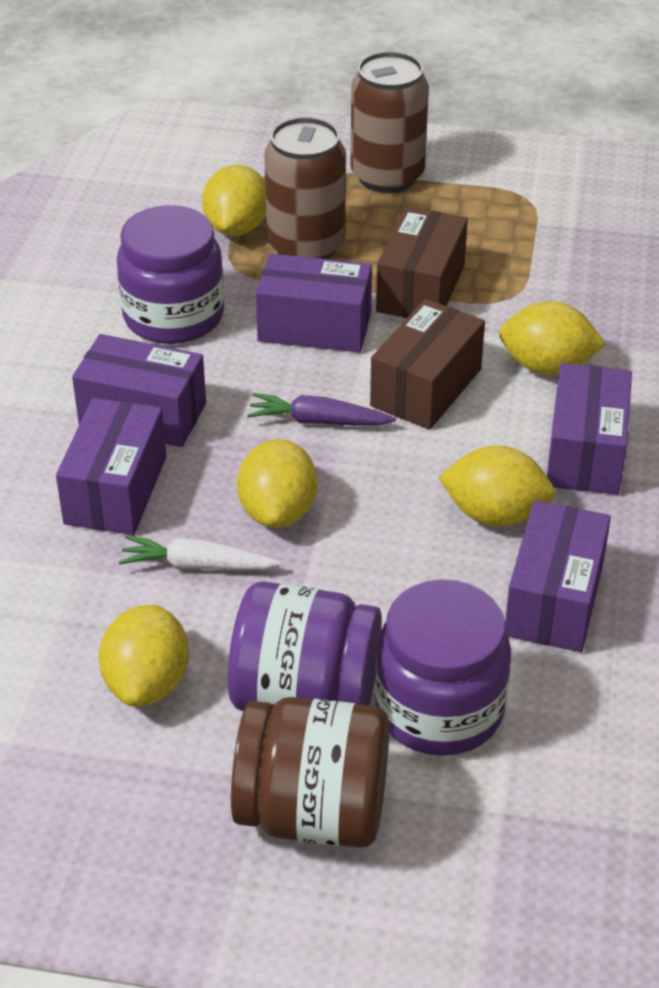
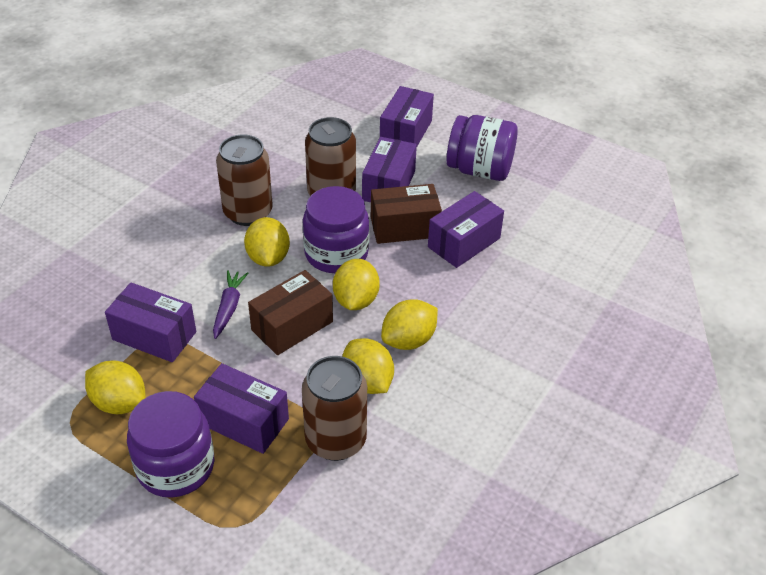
brown can: 2 -> 3
brown jar: 1 -> 0
white carrot: 1 -> 0

